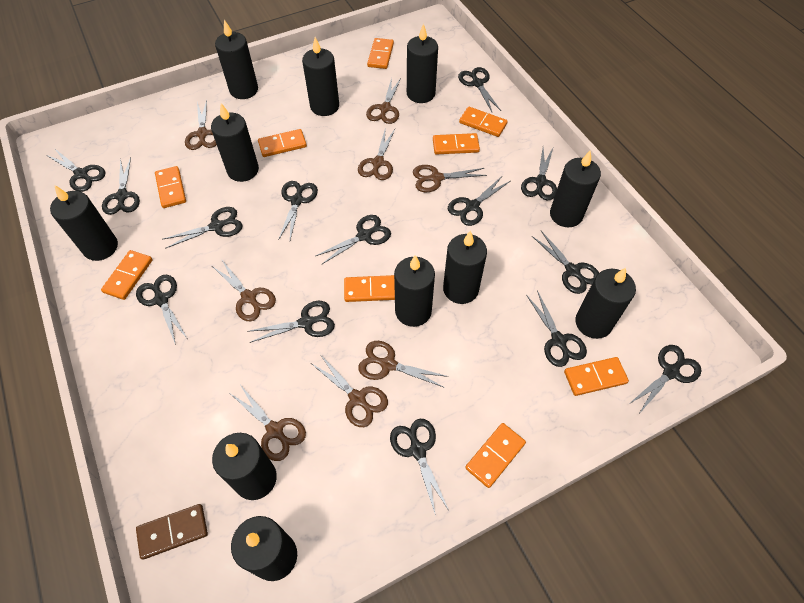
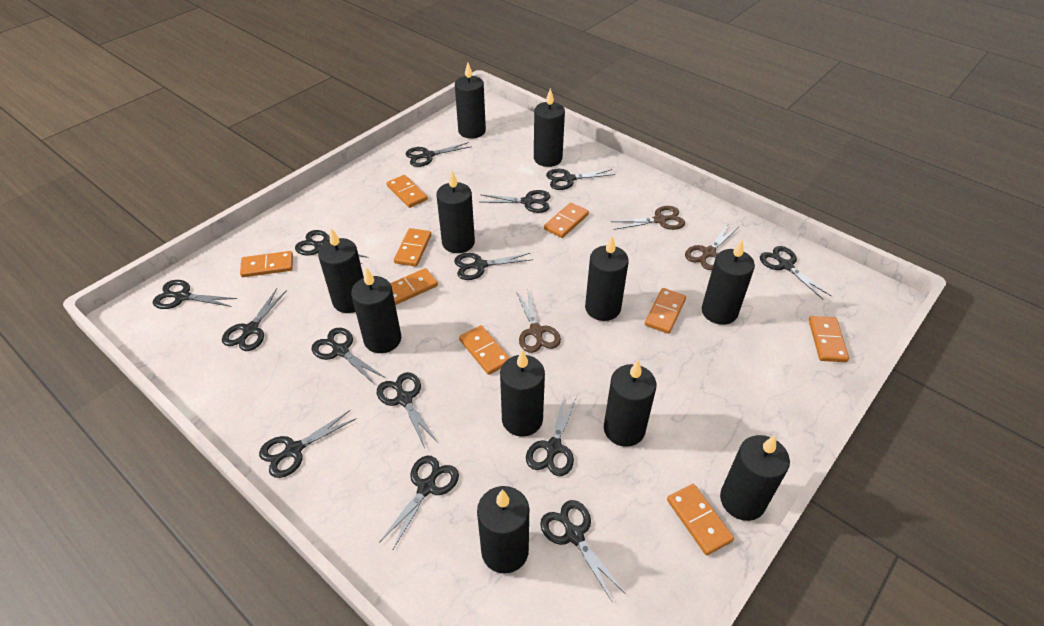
brown domino: 1 -> 0
brown scissors: 8 -> 3

